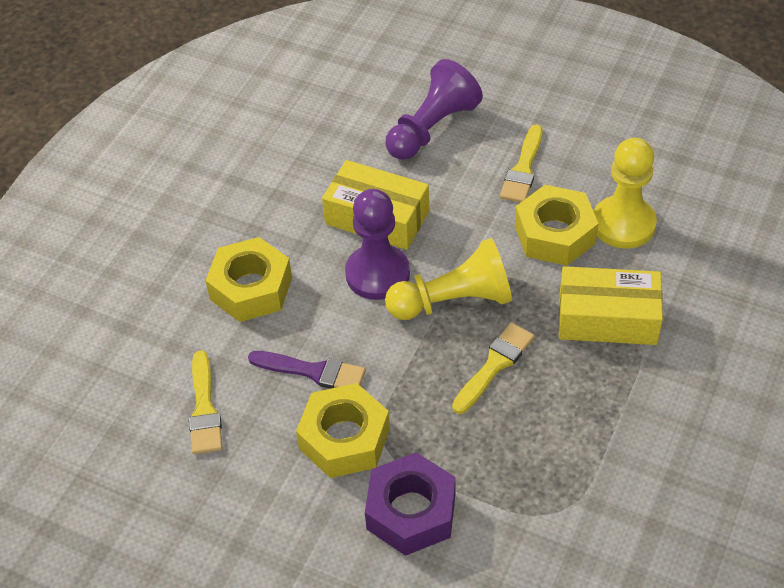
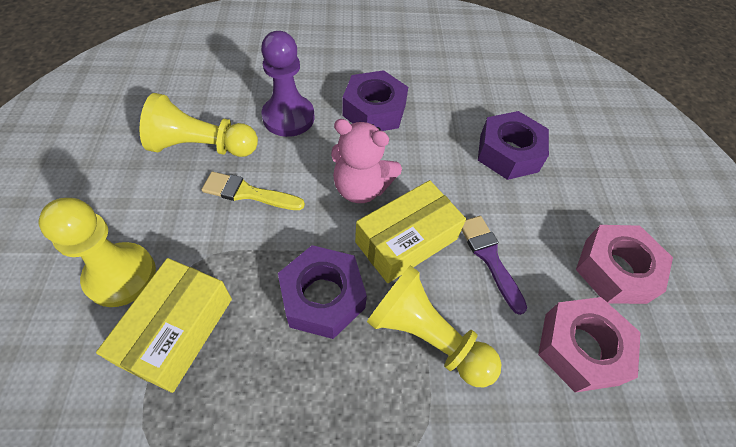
pink nut: 0 -> 2
pink teddy bear: 0 -> 1
purple nut: 1 -> 3
purple pawn: 2 -> 1
yellow brush: 3 -> 1
yellow nut: 3 -> 0
yellow pawn: 2 -> 3

